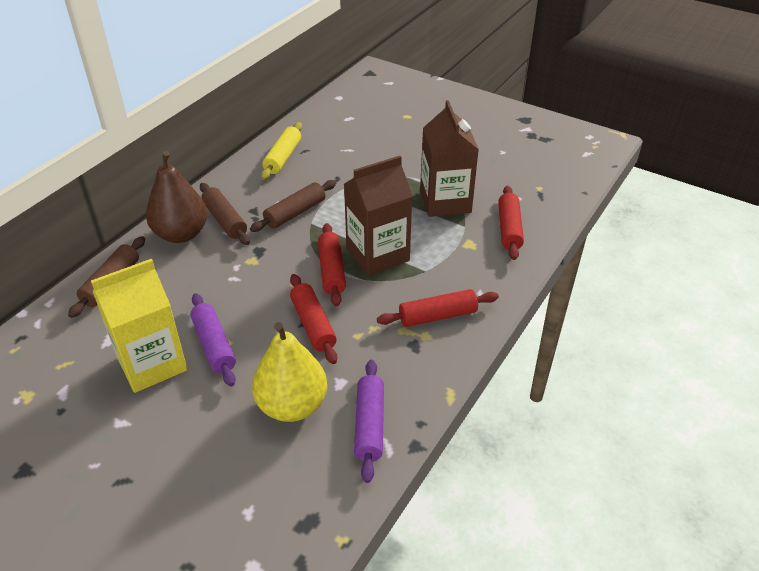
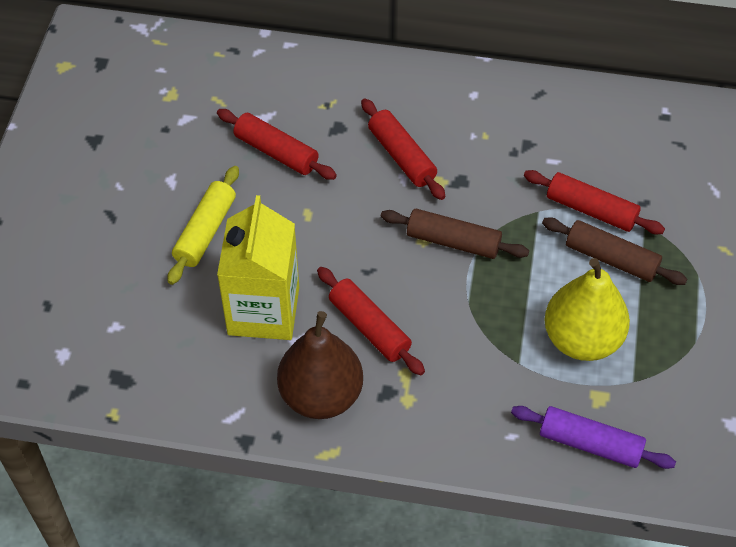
brown carton: 2 -> 0
brown rolling pin: 3 -> 2
purple rolling pin: 2 -> 1

